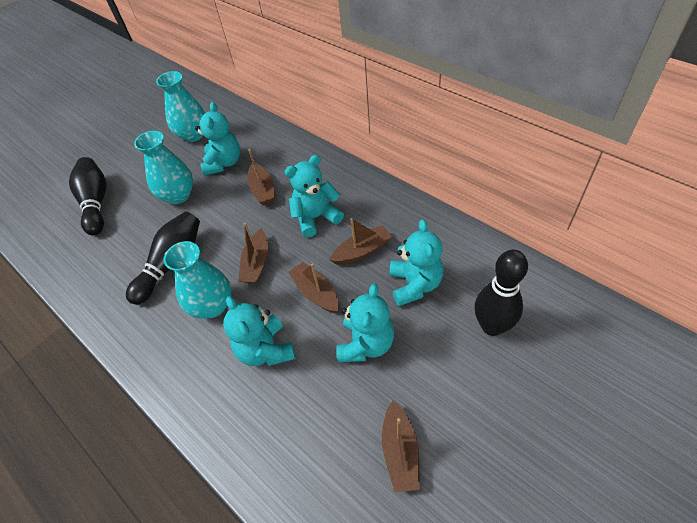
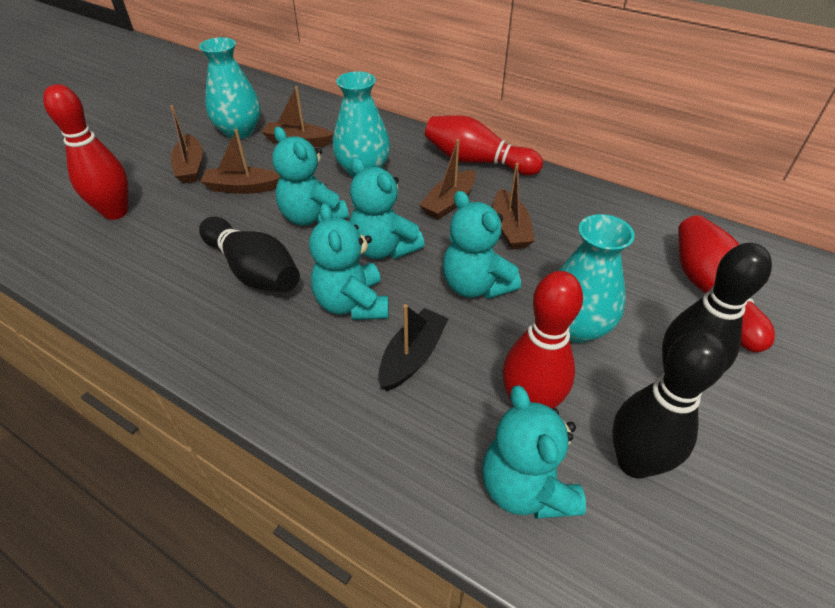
black boat: 0 -> 1
red bowling pin: 0 -> 4

